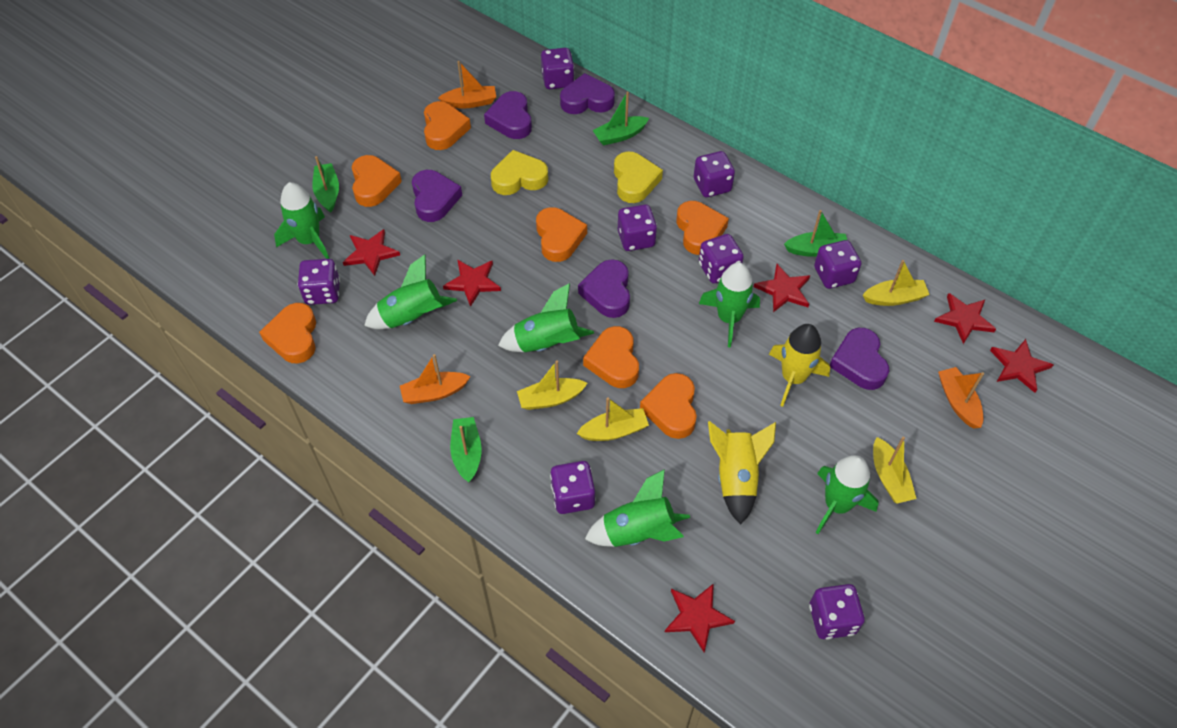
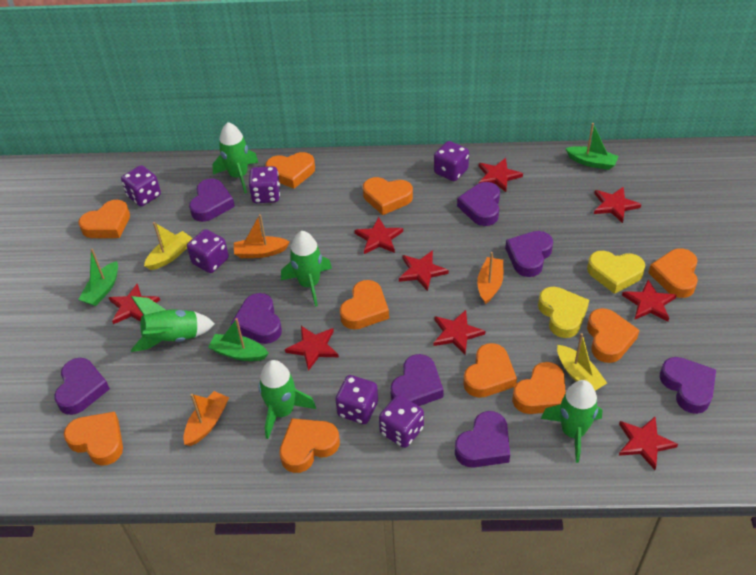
green boat: 4 -> 3
green rocket: 6 -> 5
orange heart: 7 -> 10
purple dice: 8 -> 6
purple heart: 5 -> 8
red star: 6 -> 9
yellow boat: 4 -> 2
yellow rocket: 2 -> 0

